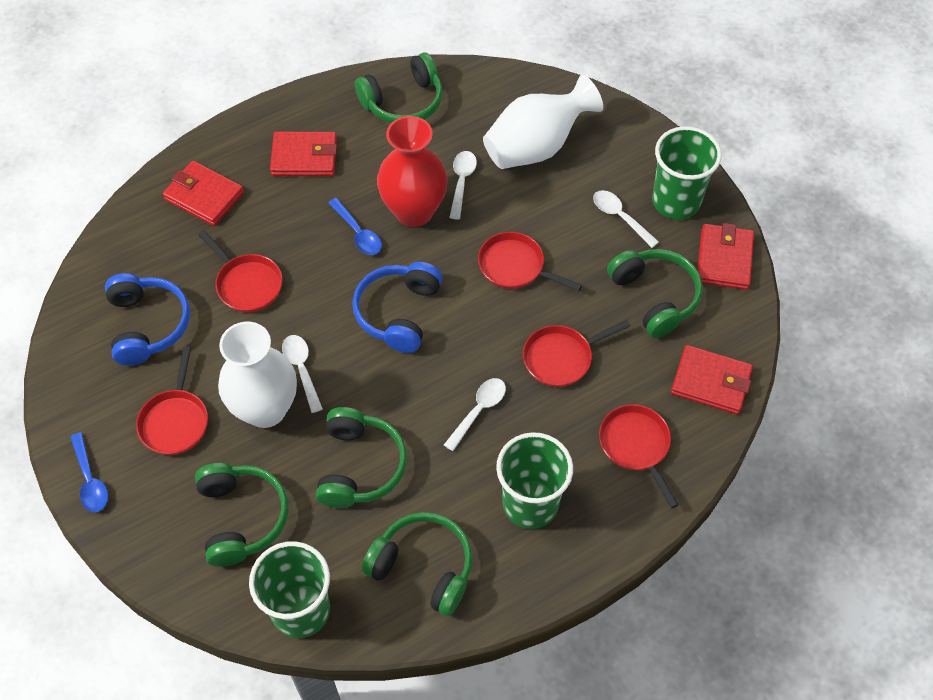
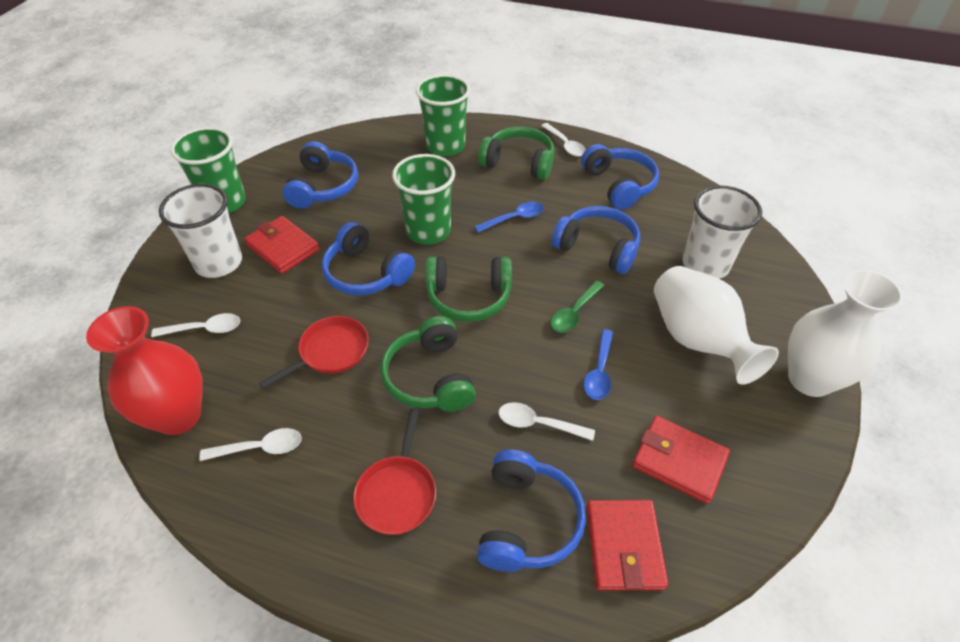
blue headphones: 2 -> 5
green headphones: 5 -> 3
green spoon: 0 -> 1
red pan: 5 -> 2
red wallet: 4 -> 3
white cup: 0 -> 2

